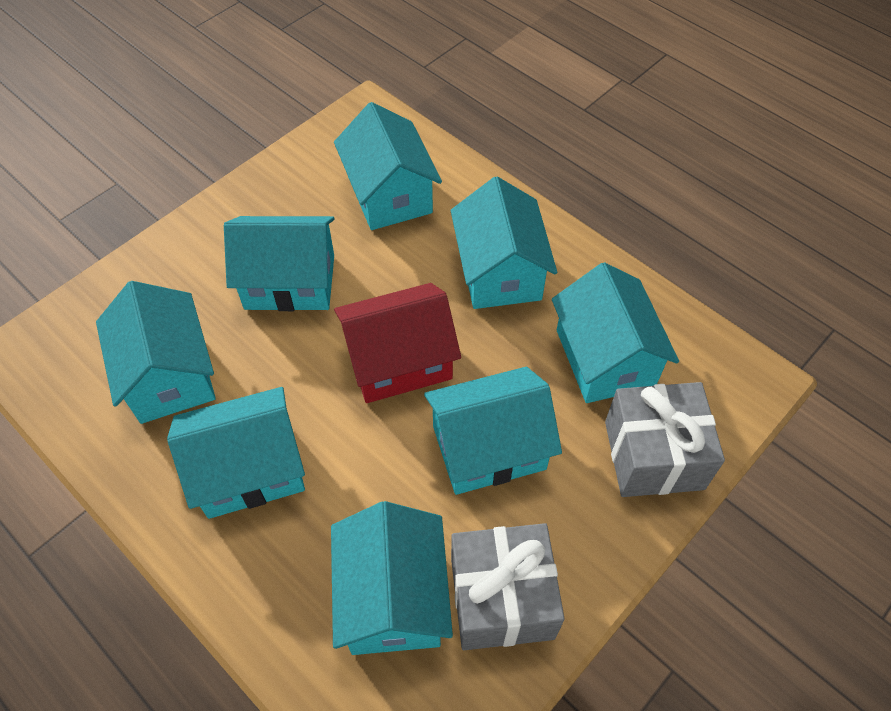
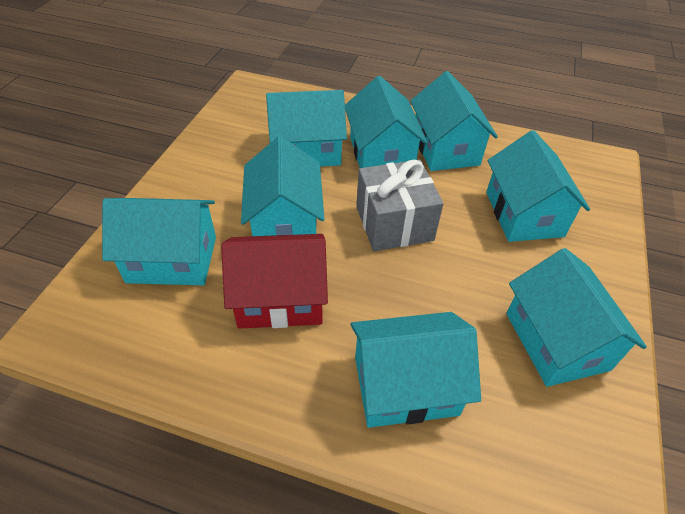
grey gift: 2 -> 1

